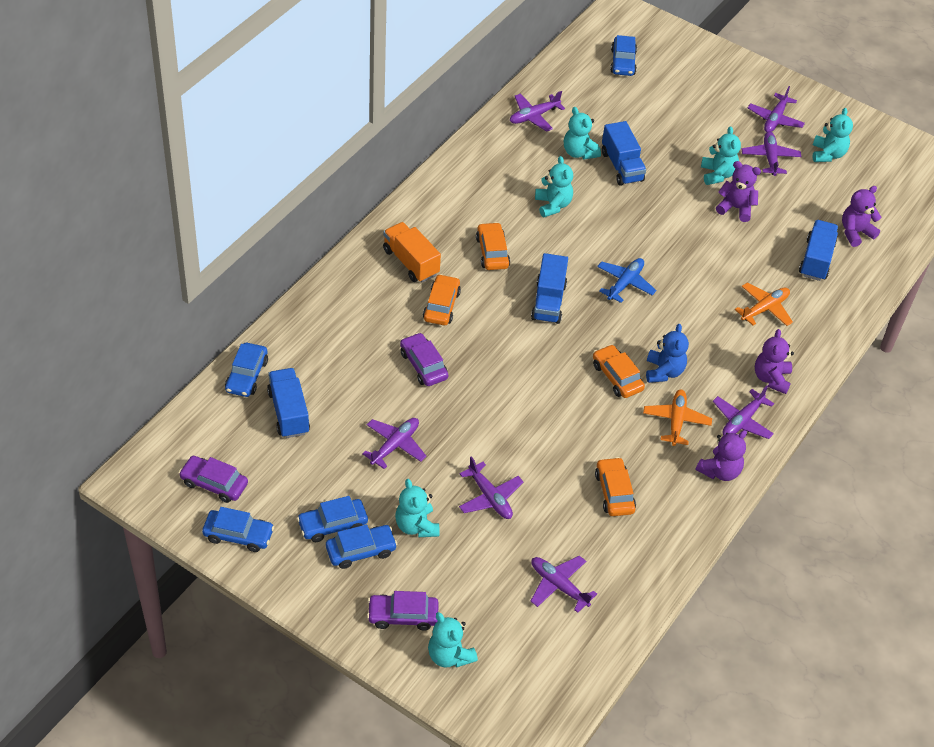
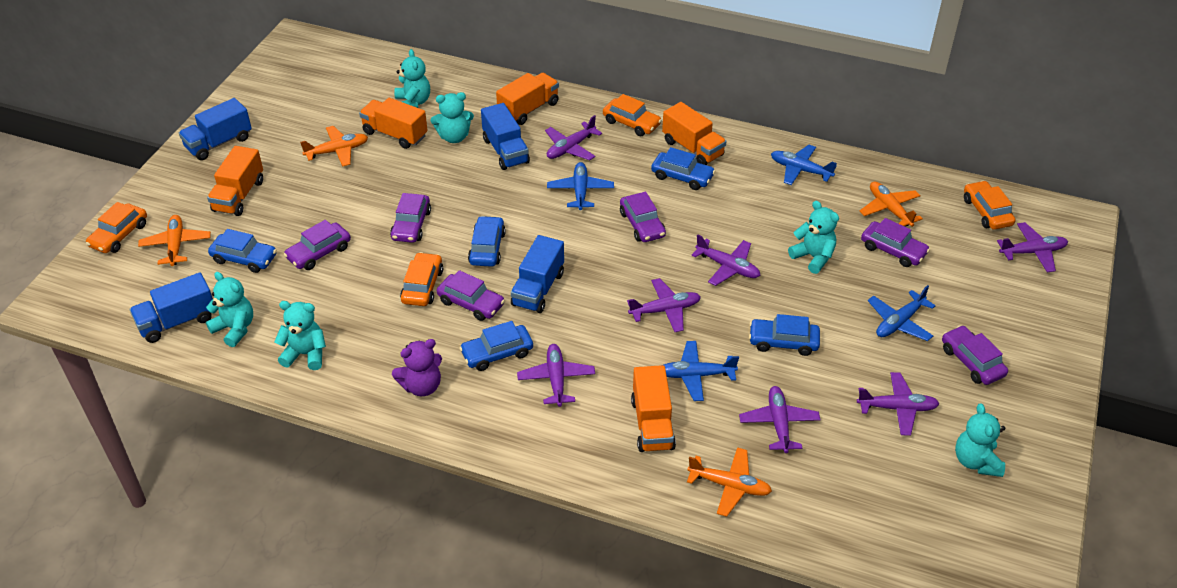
blue plane: 1 -> 4
blue teddy bear: 1 -> 0
orange plane: 2 -> 4
orange truck: 1 -> 5
purple car: 3 -> 6
purple teddy bear: 4 -> 1

